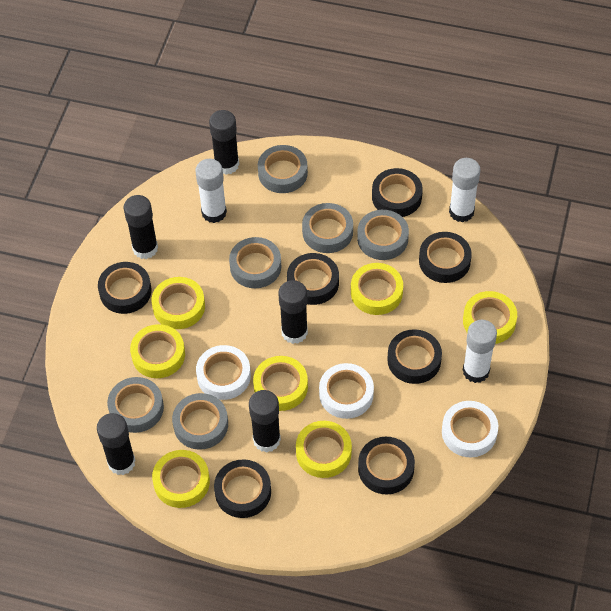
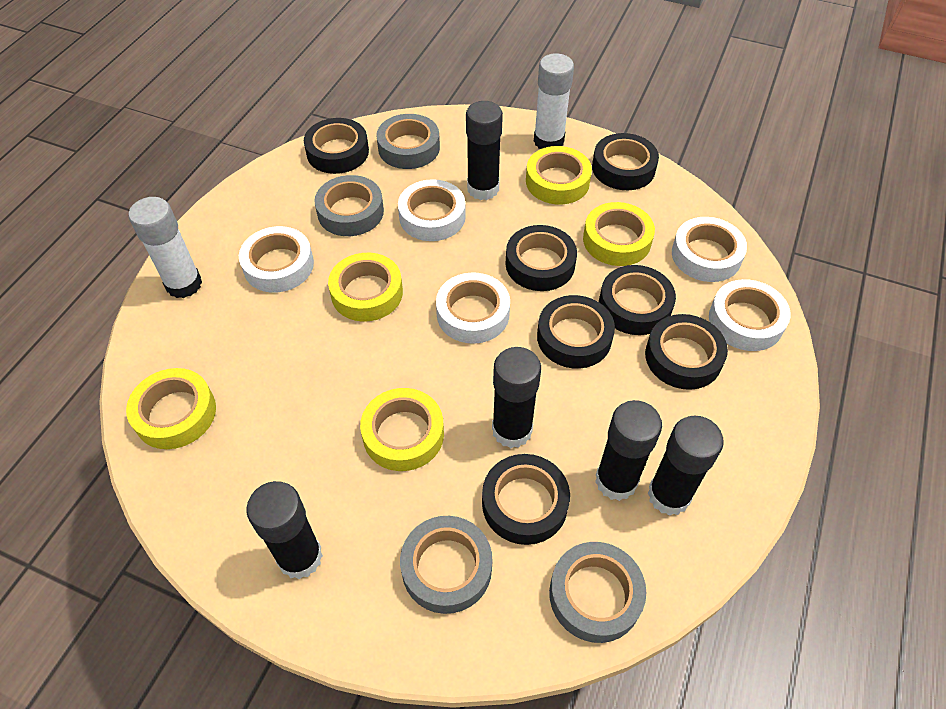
grey tape: 6 -> 4
white glue stick: 3 -> 2
white tape: 3 -> 5
yellow tape: 7 -> 5

